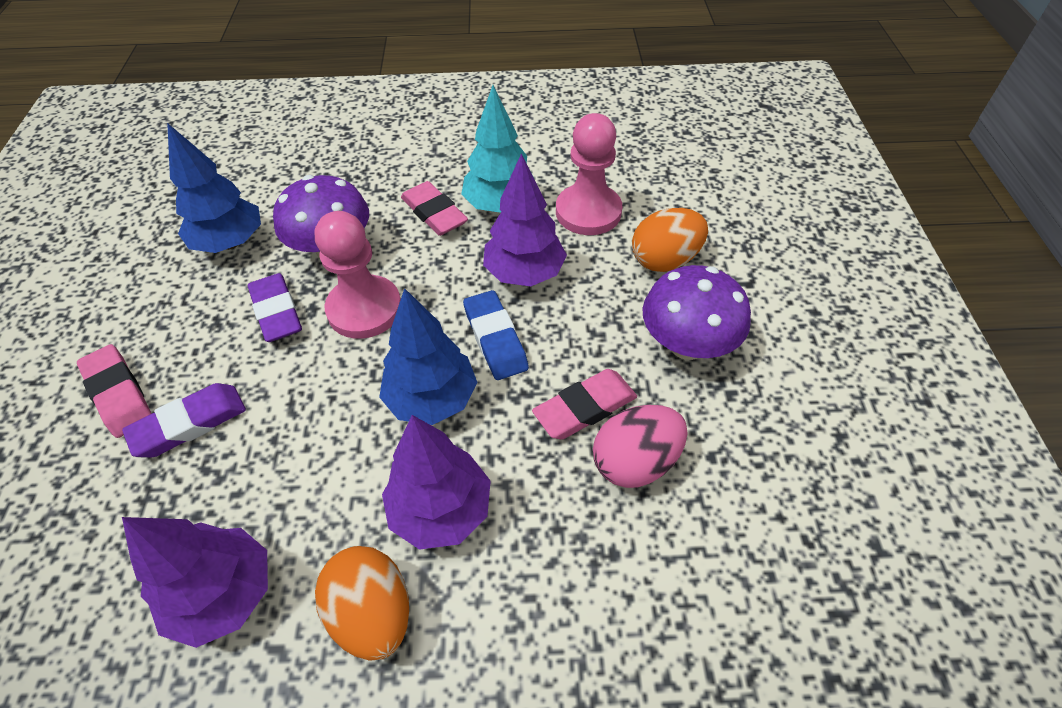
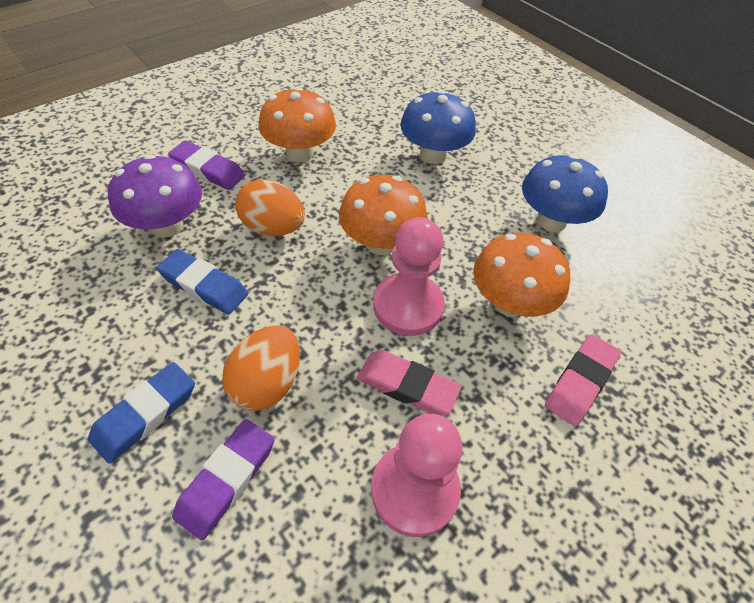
blue eraser: 1 -> 2
blue mushroom: 0 -> 2
blue tree: 2 -> 0
orange mushroom: 0 -> 3
pink egg: 1 -> 0
pink eraser: 3 -> 2
purple mushroom: 2 -> 1
purple tree: 3 -> 0
turquoise tree: 1 -> 0

